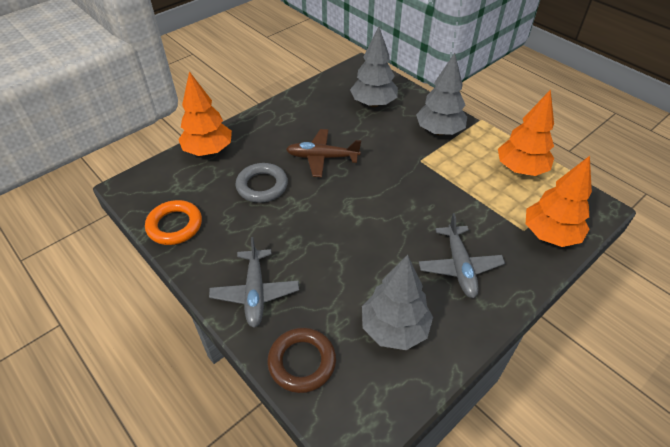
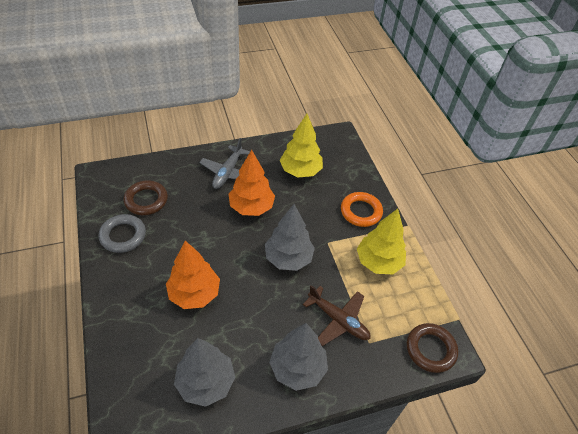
brown ring: 1 -> 2
grey plane: 2 -> 1
orange tree: 3 -> 2
yellow tree: 0 -> 2

